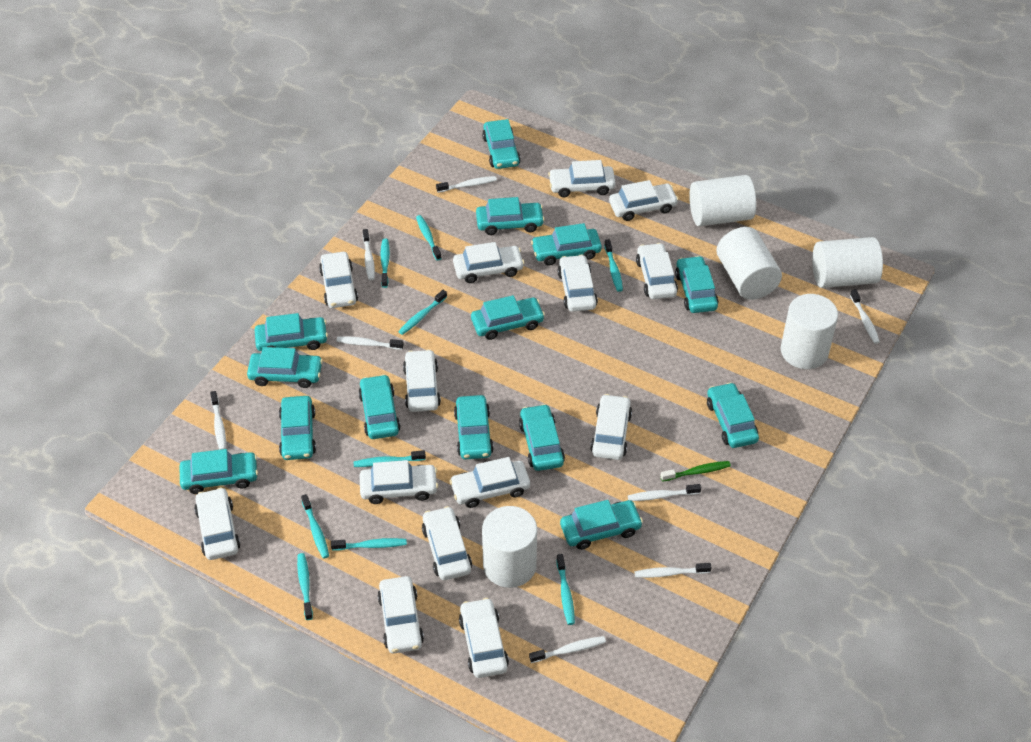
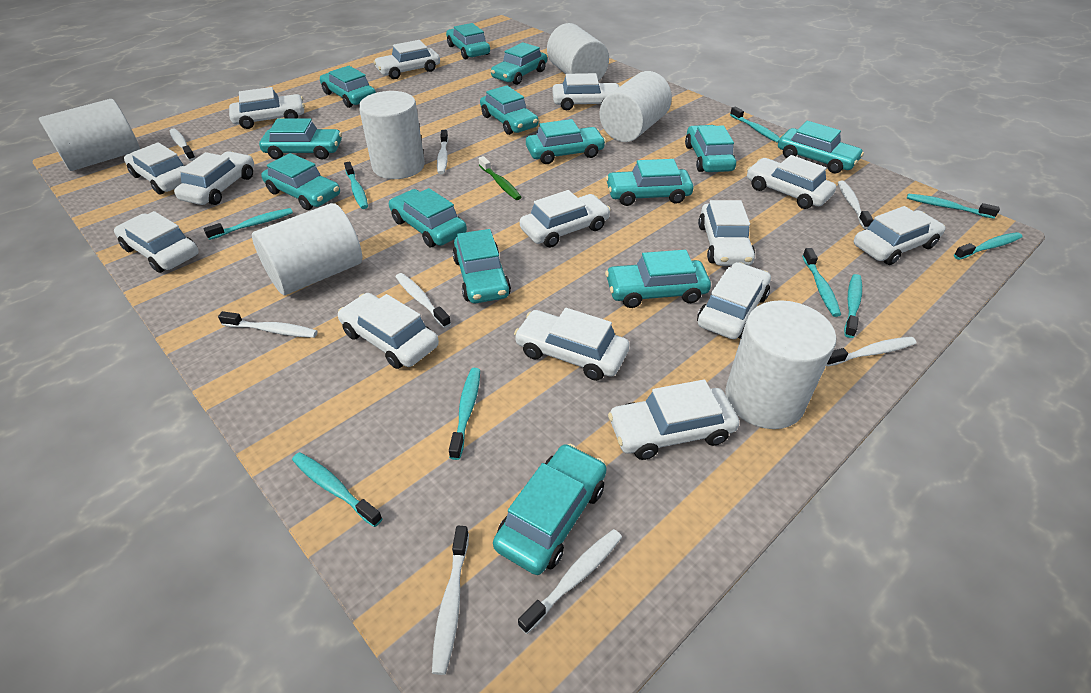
white cylinder: 5 -> 6

